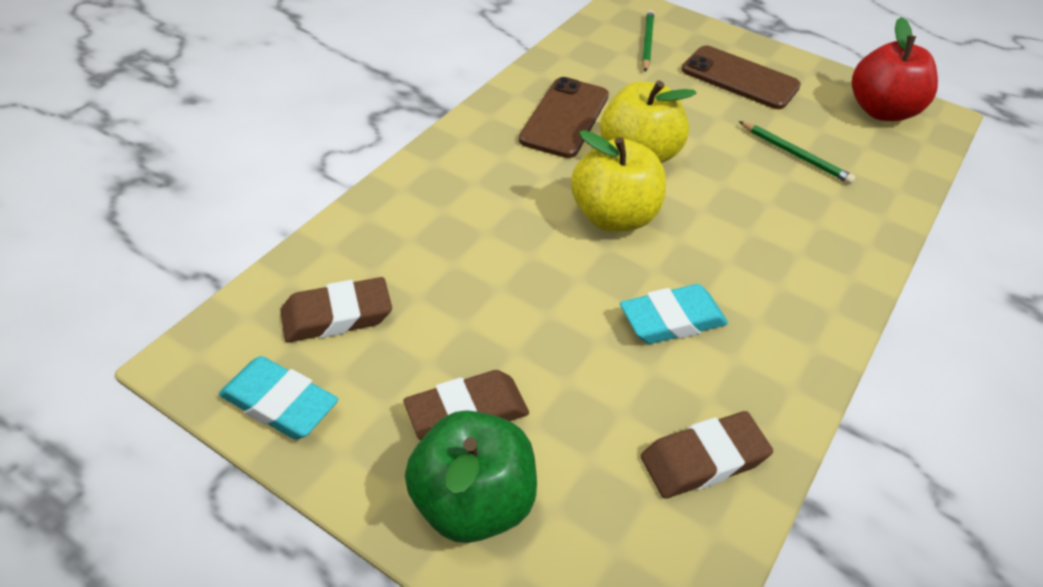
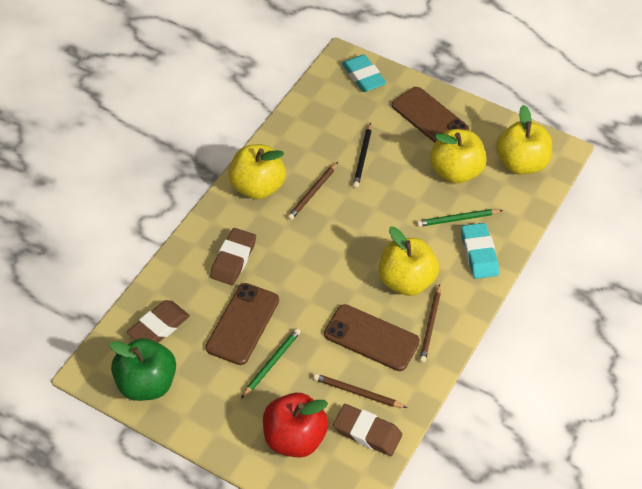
black pencil: 0 -> 1
brown pencil: 0 -> 3
brown phone: 2 -> 3
yellow apple: 2 -> 4

